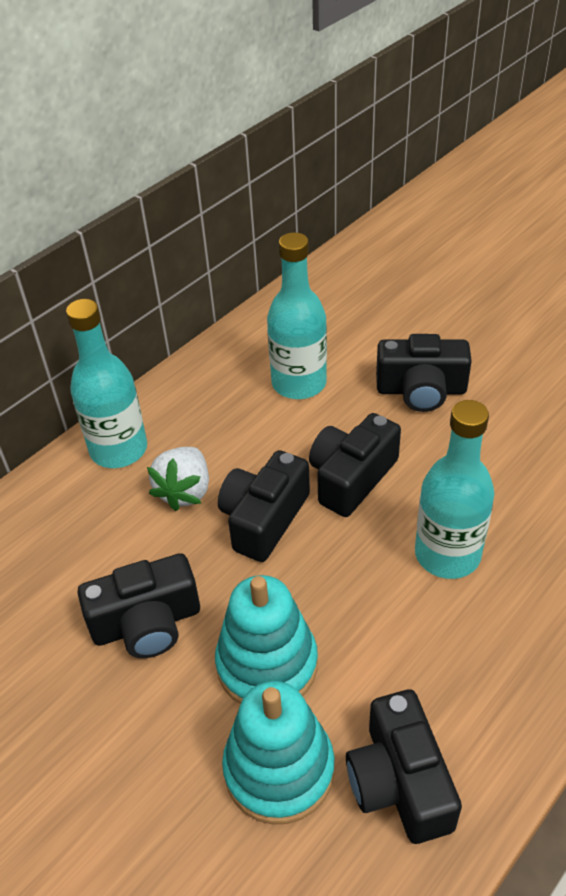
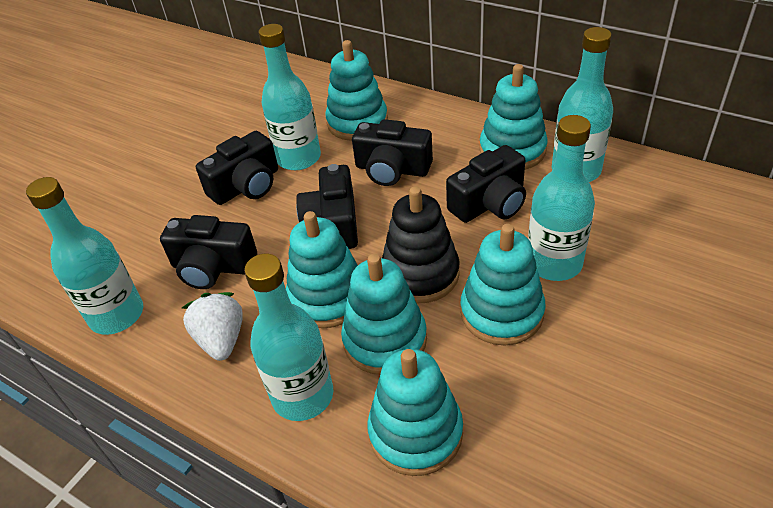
black stacking toy: 0 -> 1
turquoise bottle: 3 -> 5
turquoise stacking toy: 2 -> 6

